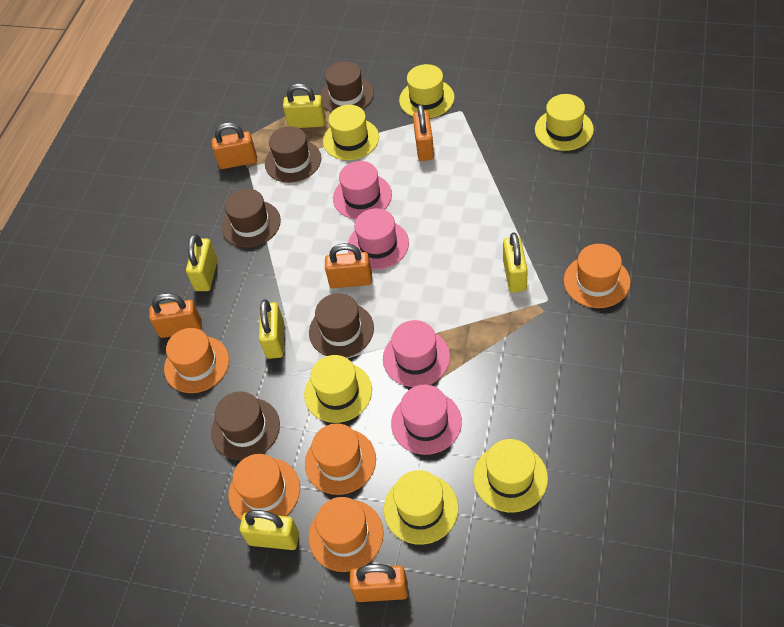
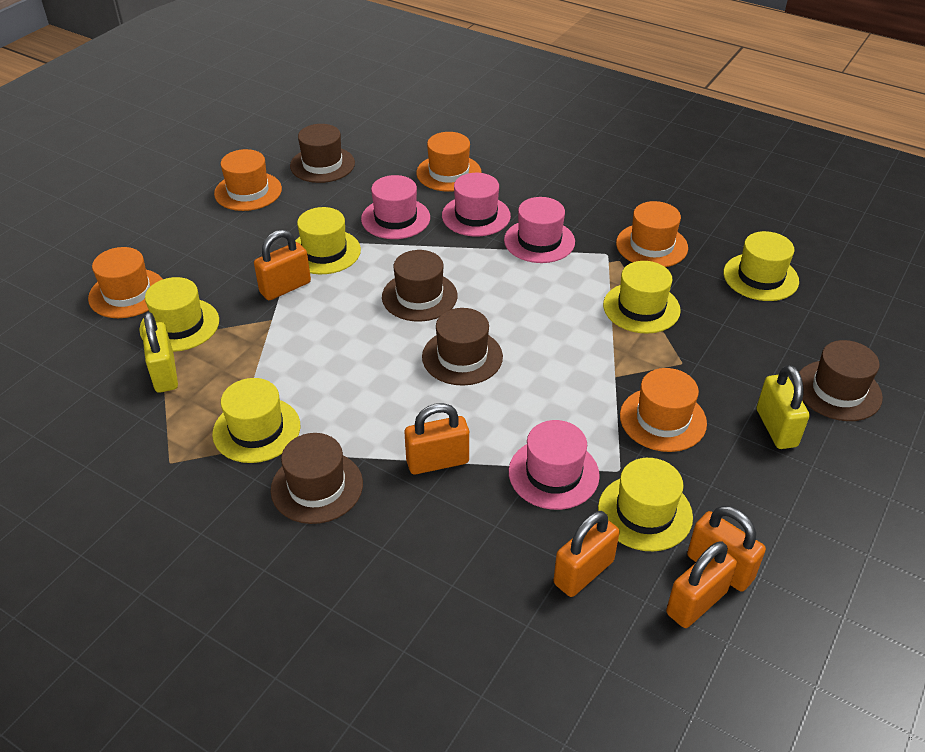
yellow padlock: 5 -> 2

